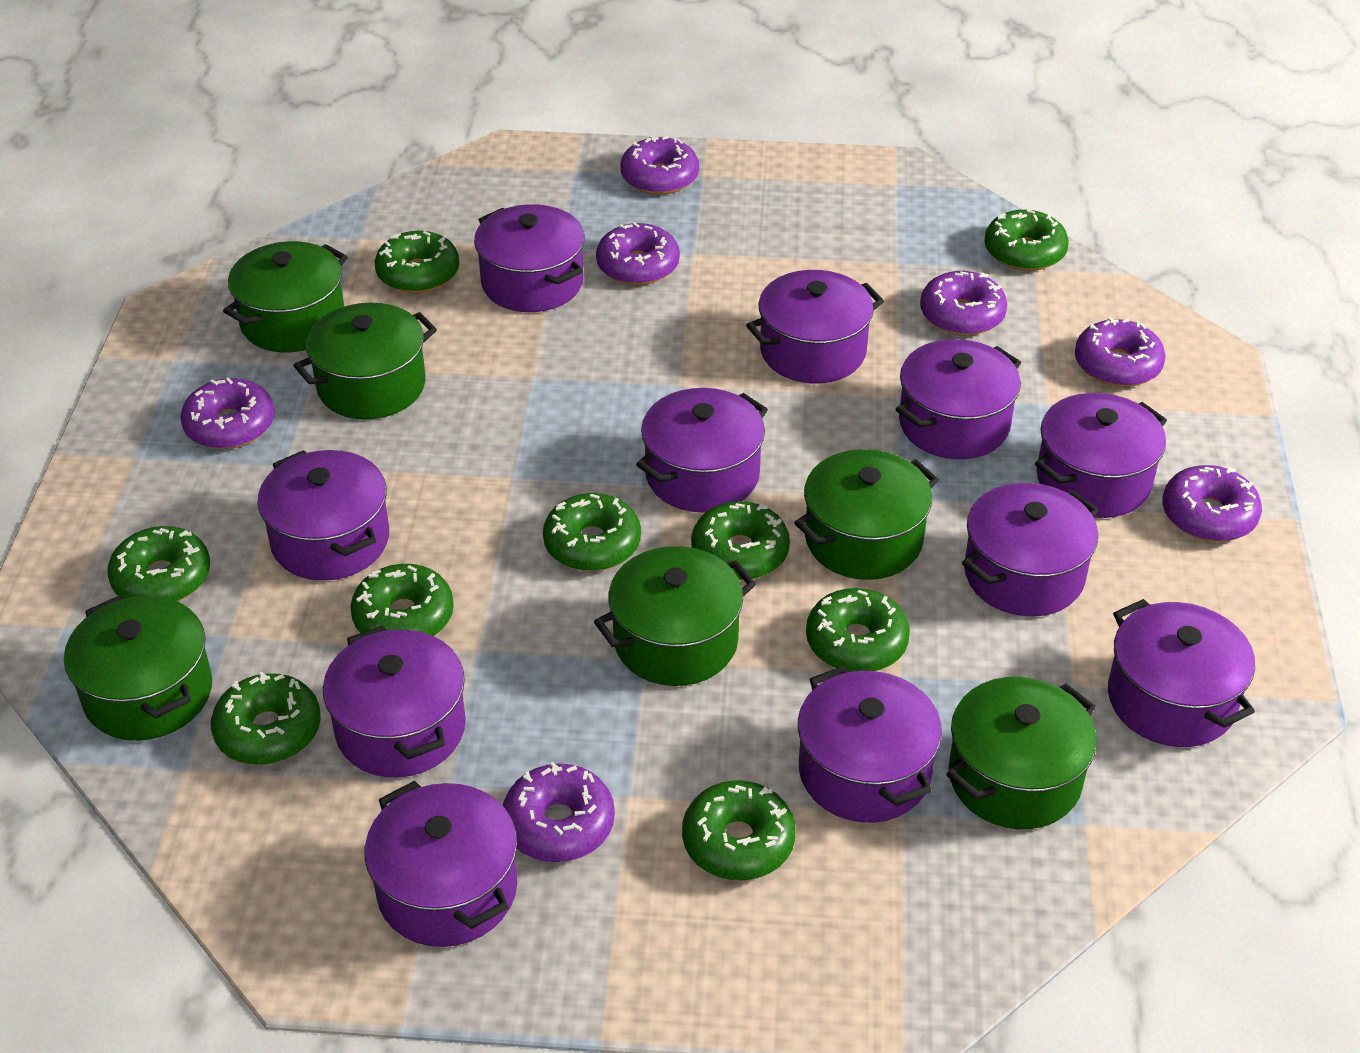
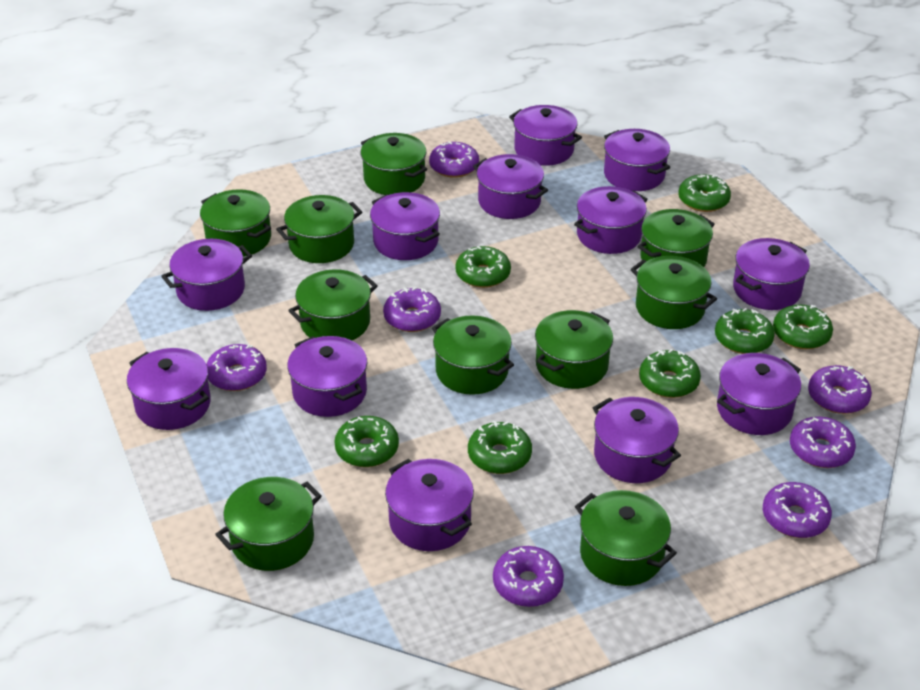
green donut: 9 -> 7
green pot: 6 -> 10
purple pot: 11 -> 12

